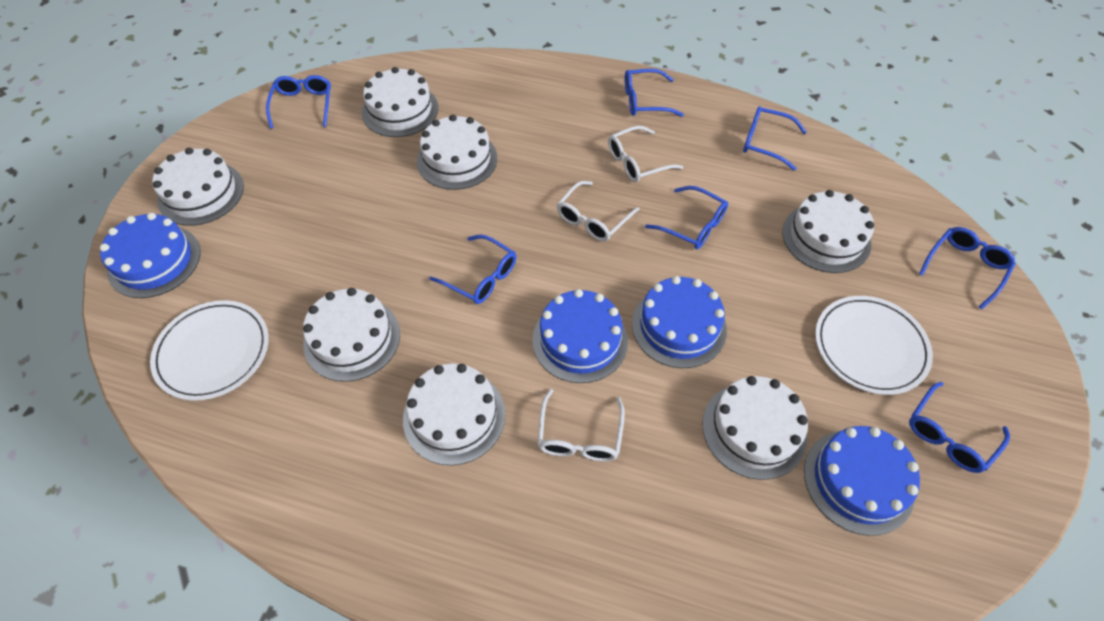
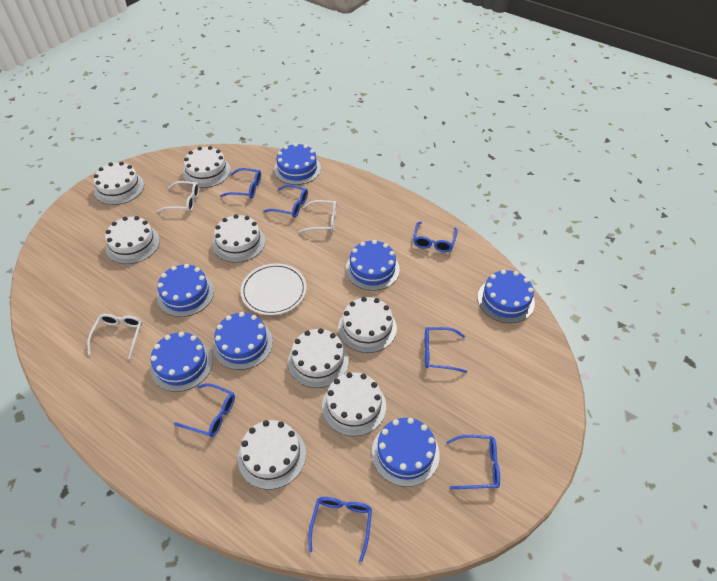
blue cake: 4 -> 7
white cake: 7 -> 8
white plate: 2 -> 1

